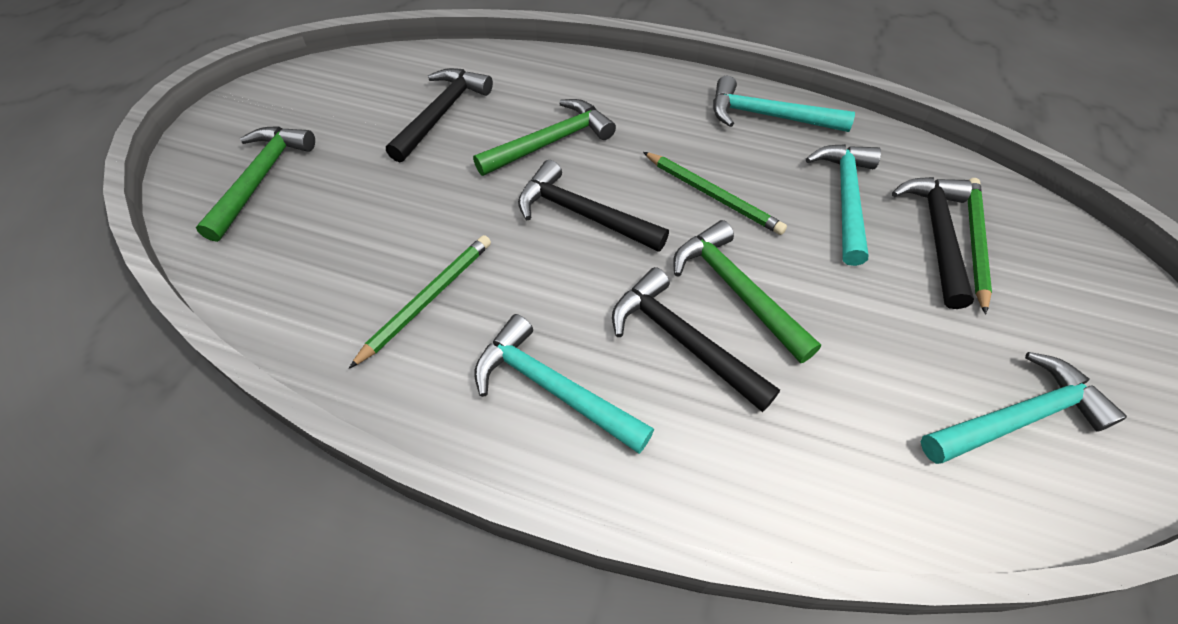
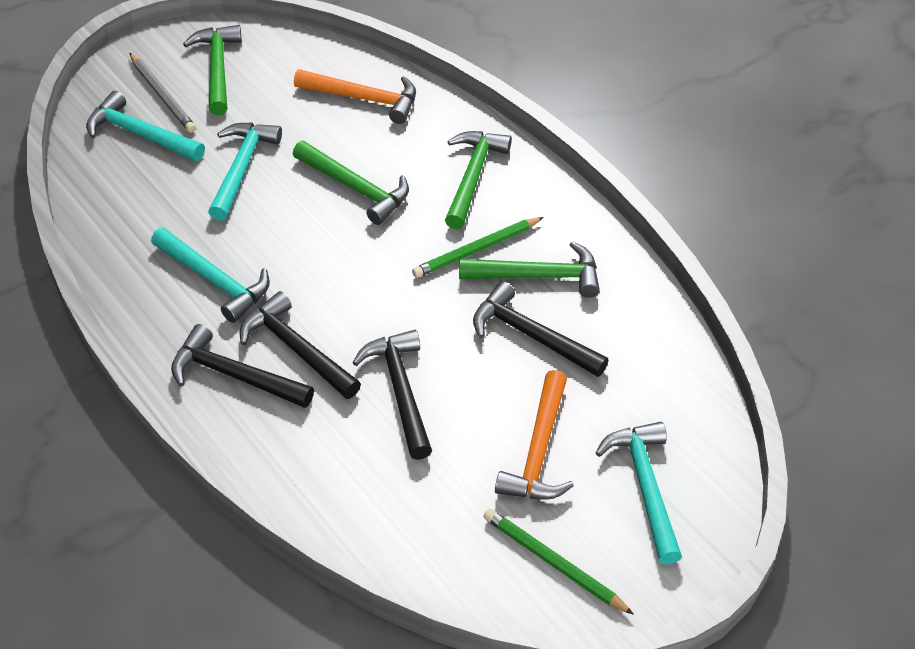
green hammer: 3 -> 4
green pencil: 3 -> 2
grey pencil: 0 -> 1
orange hammer: 0 -> 2

